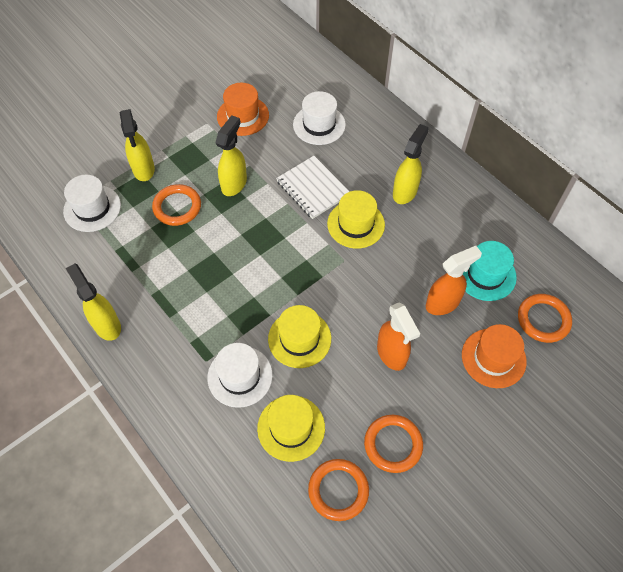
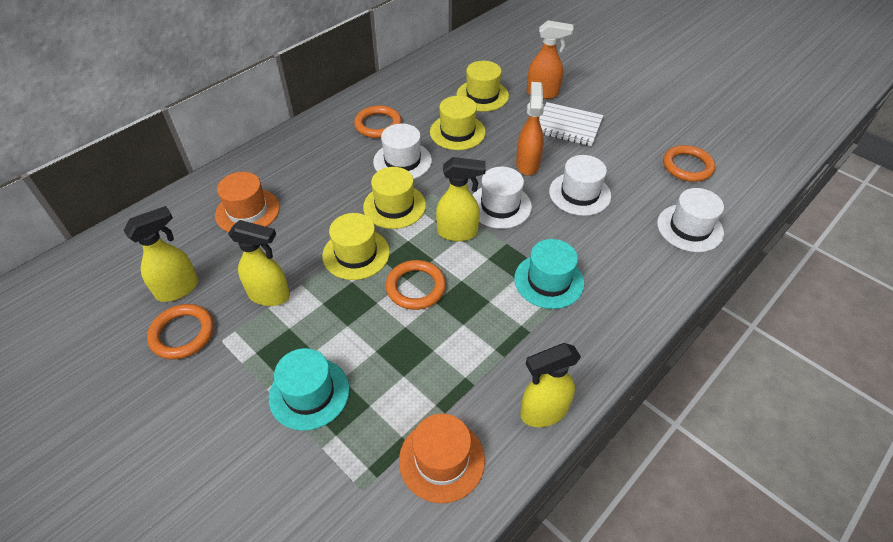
turquoise hat: 1 -> 2
white hat: 3 -> 4
yellow hat: 3 -> 4

